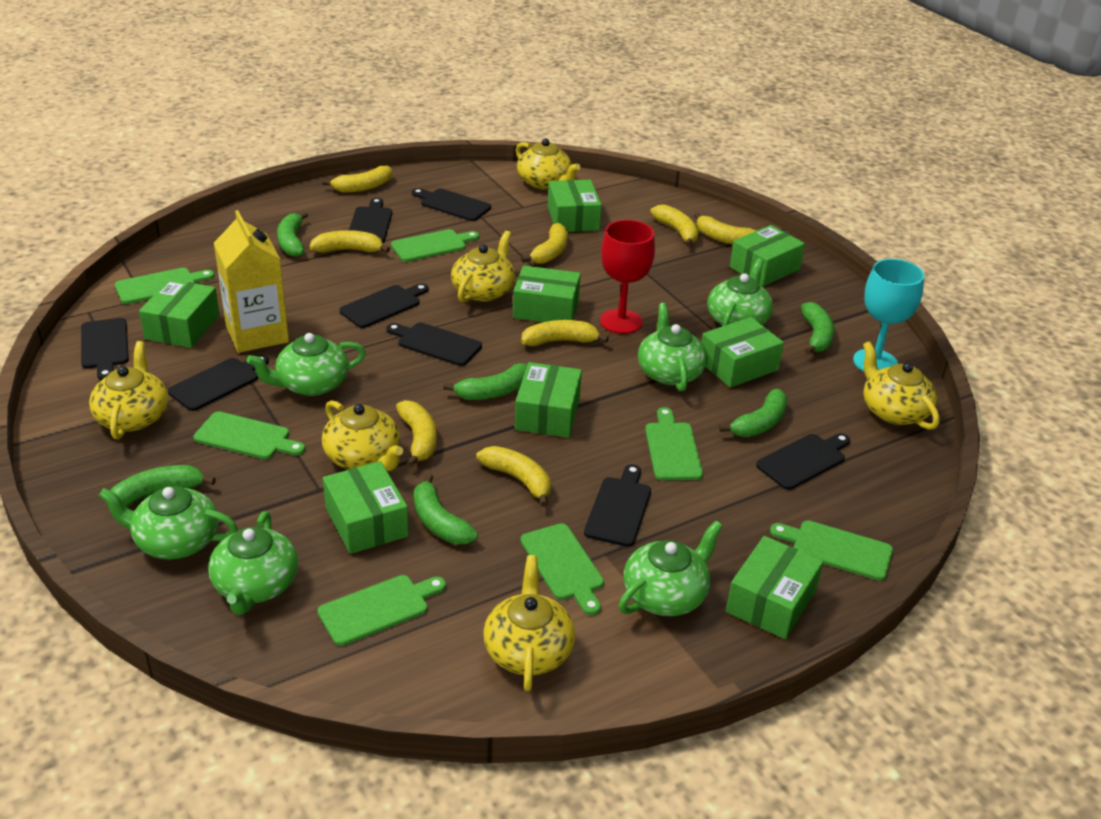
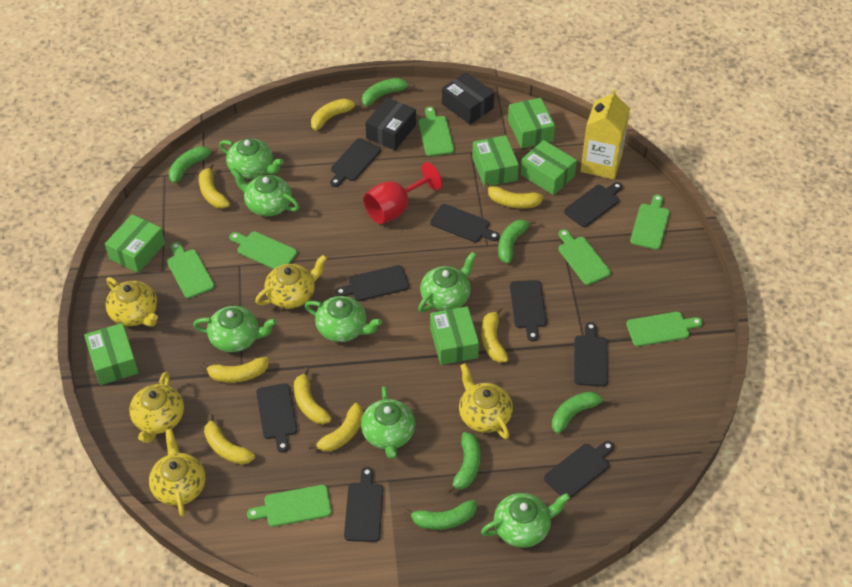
black box: 0 -> 2
black cutting board: 8 -> 9
green box: 8 -> 6
green teapot: 6 -> 7
turquoise goblet: 1 -> 0
yellow teapot: 6 -> 5

